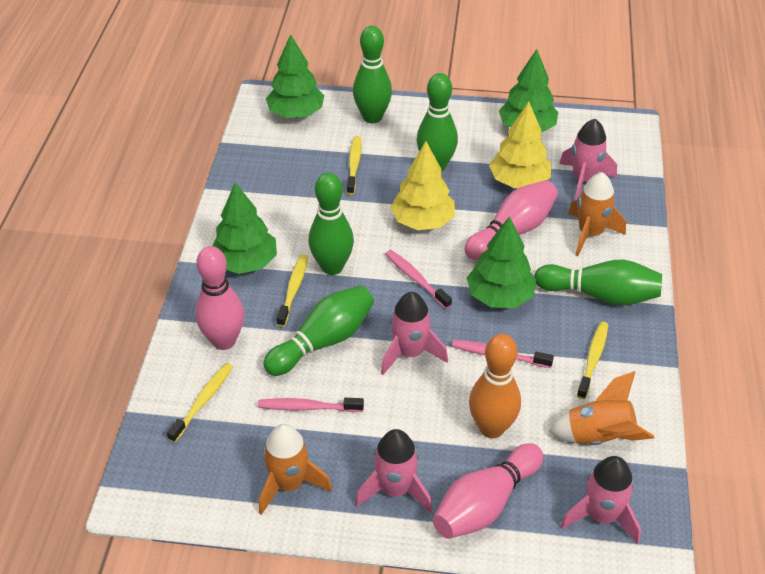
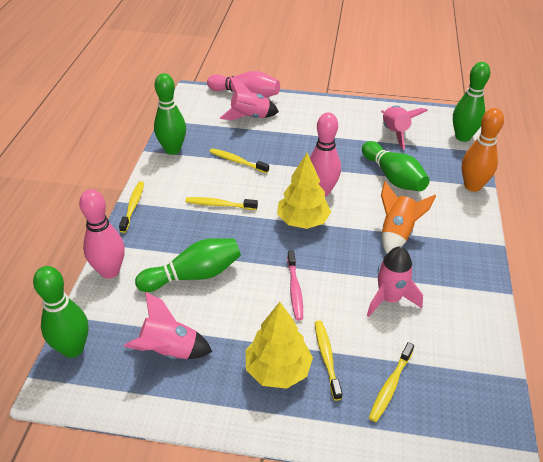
green tree: 4 -> 0
orange rocket: 3 -> 1
pink toothbrush: 3 -> 1
yellow toothbrush: 4 -> 5

